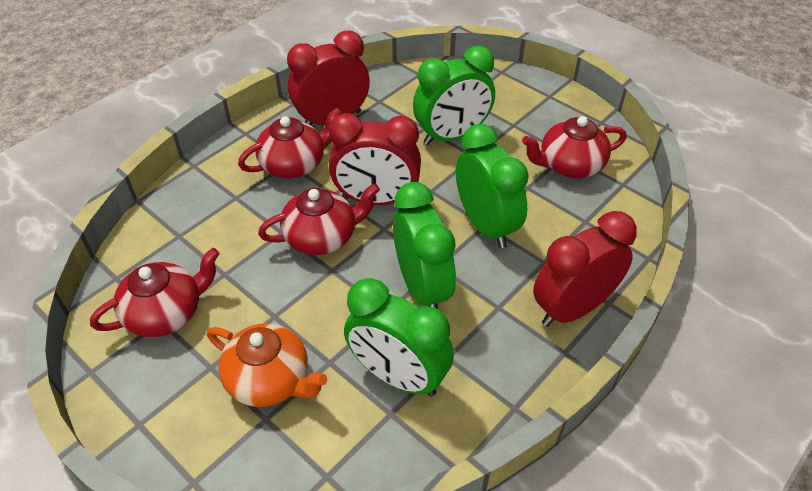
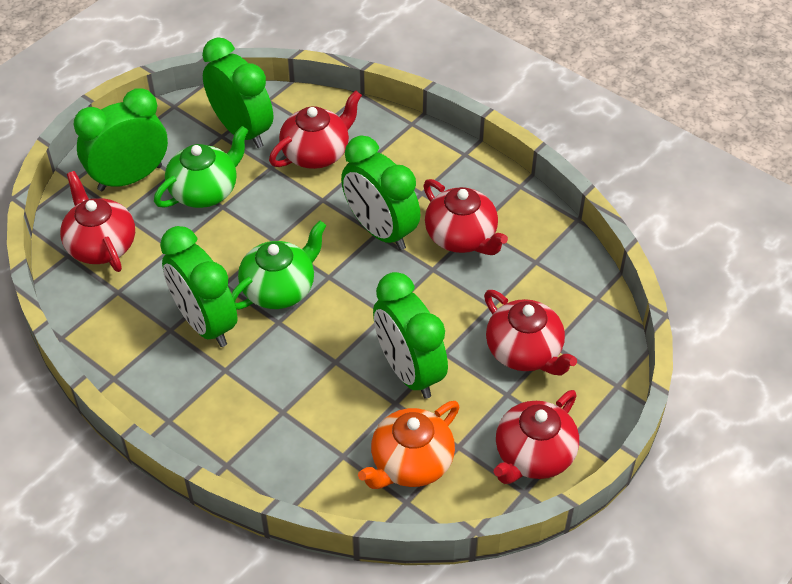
green clock: 4 -> 5
green teapot: 0 -> 2
red clock: 3 -> 0
red teapot: 4 -> 5

